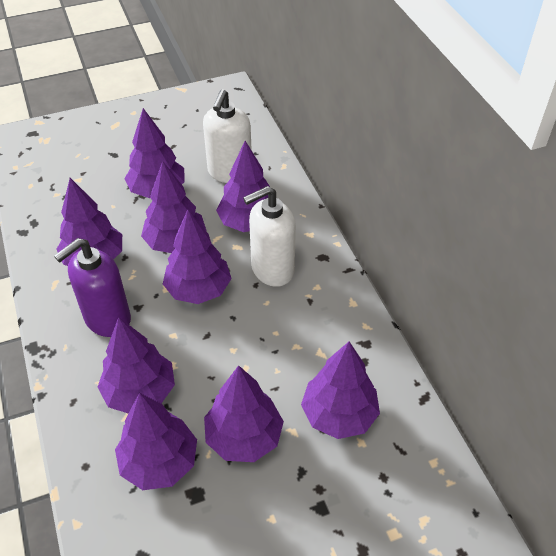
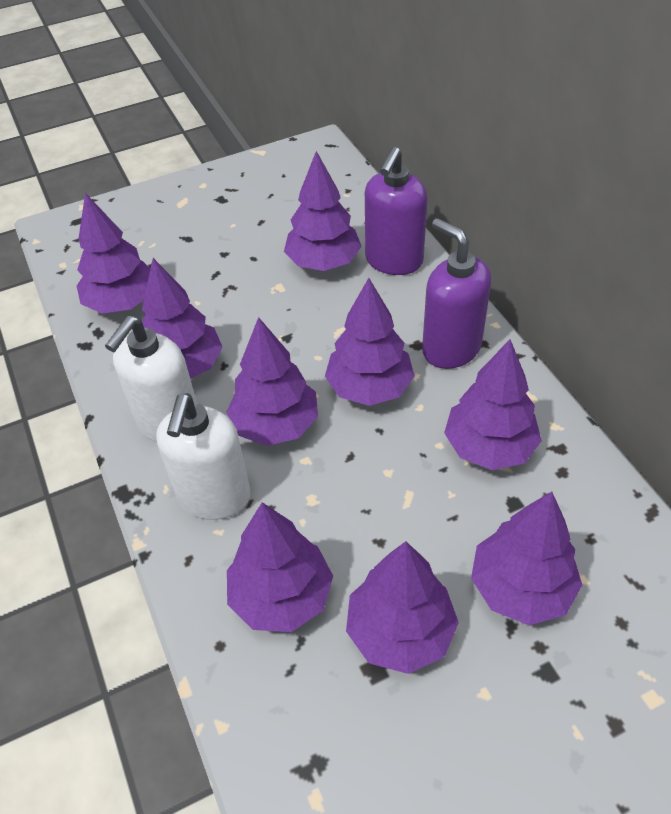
purple soap dispenser: 1 -> 2

